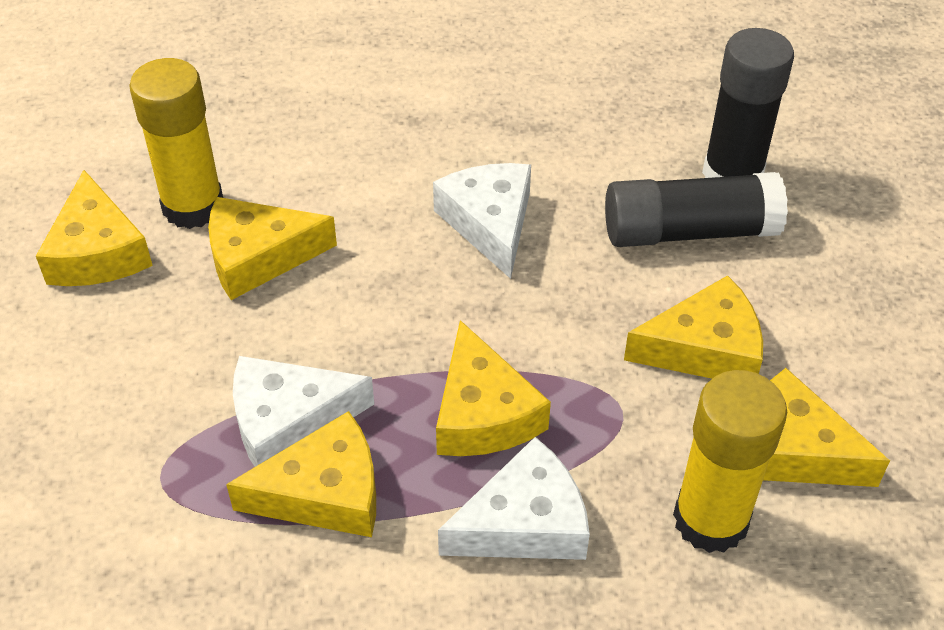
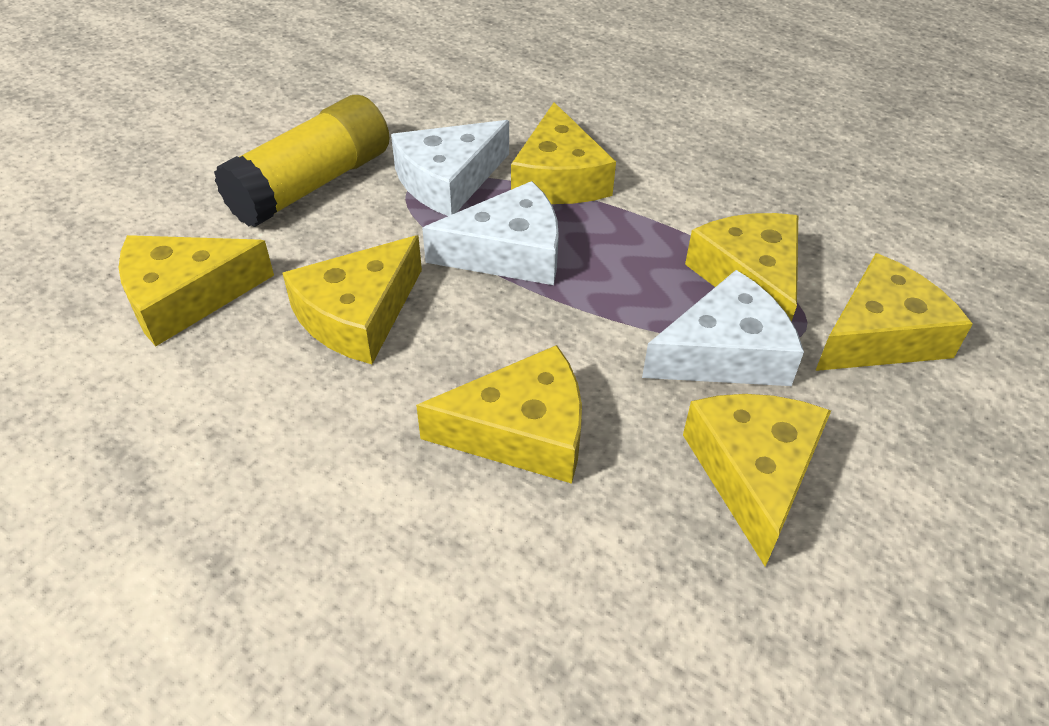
black glue stick: 2 -> 0
yellow cheese: 6 -> 7
yellow glue stick: 2 -> 1

